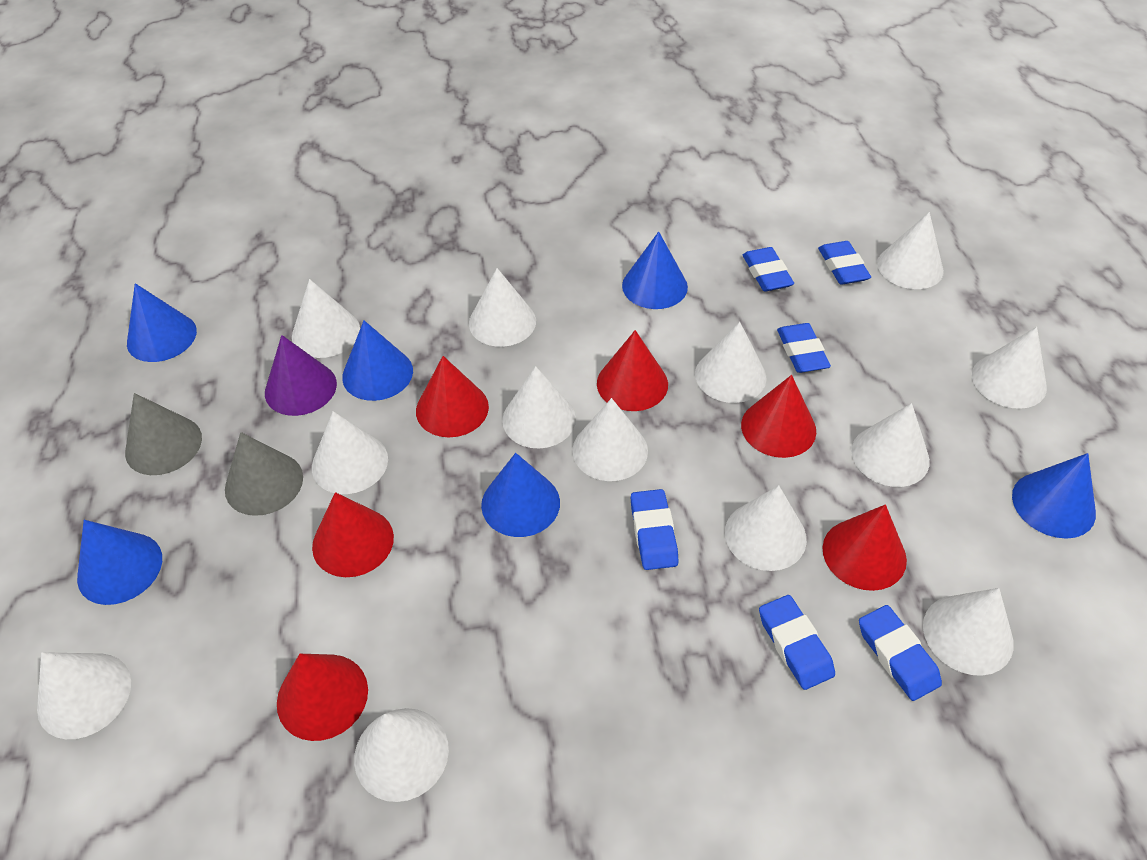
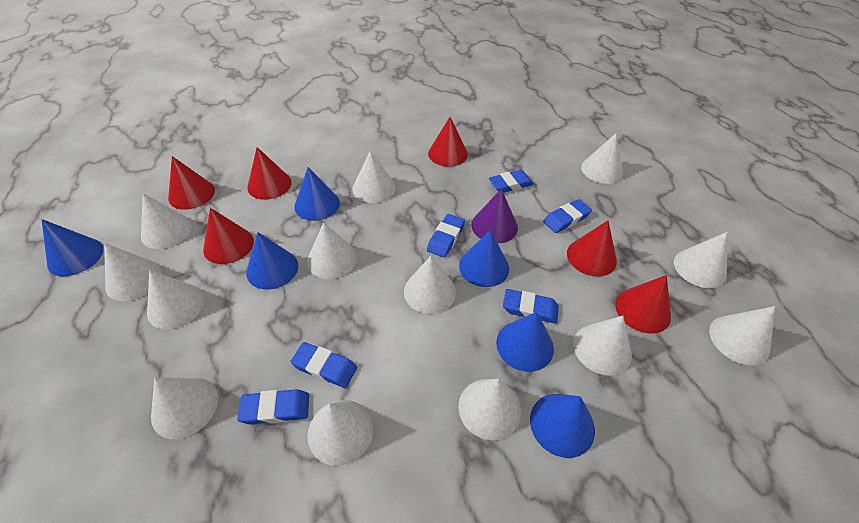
grey cone: 2 -> 0

